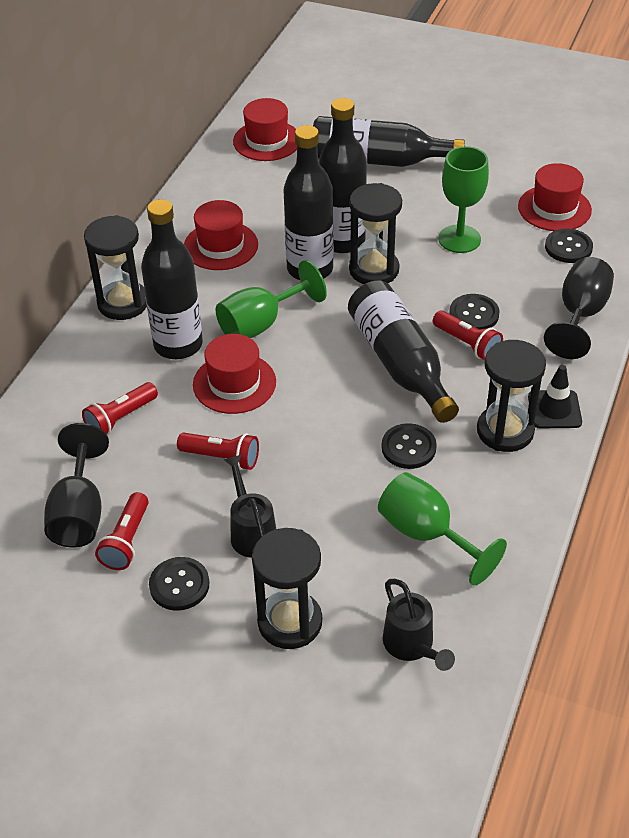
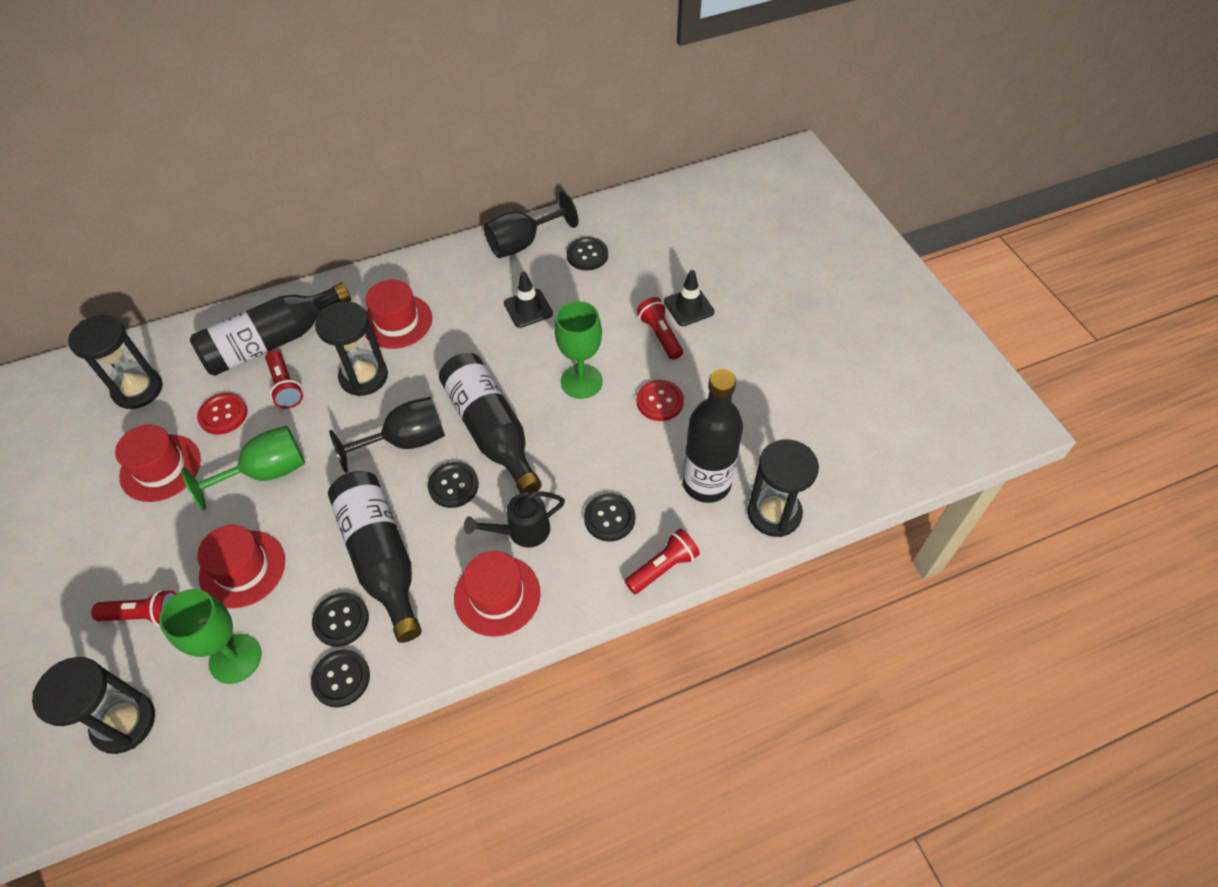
black bottle: 5 -> 4
black button: 4 -> 5
black traffic cone: 1 -> 2
black watering can: 2 -> 1
red button: 0 -> 2

